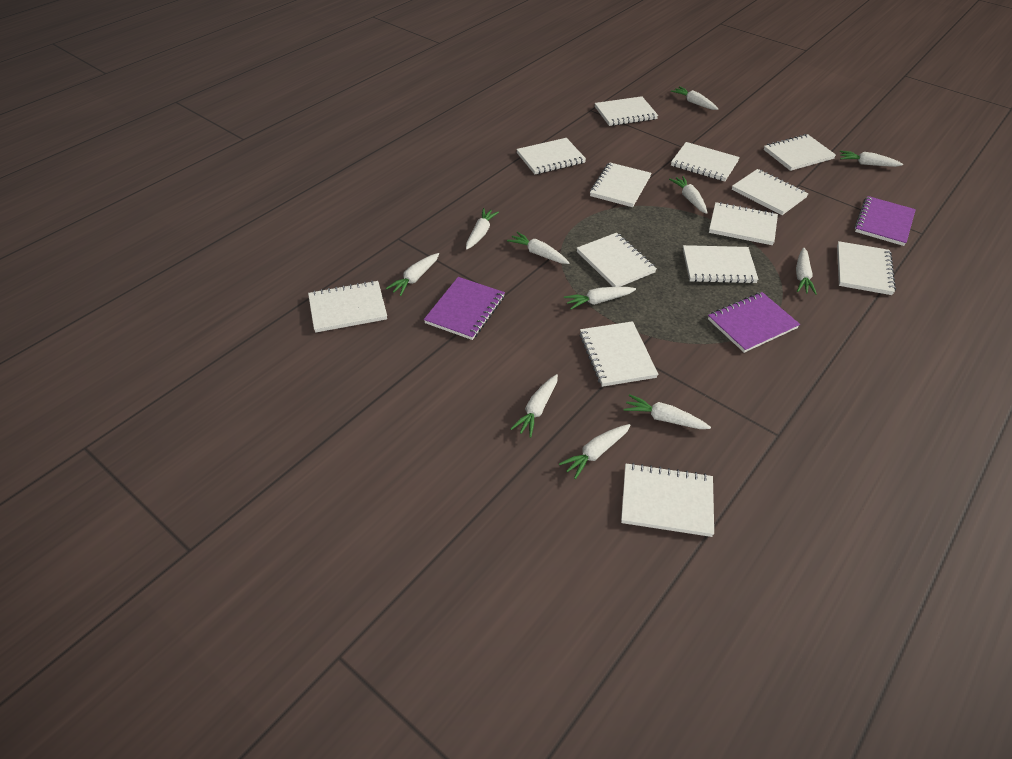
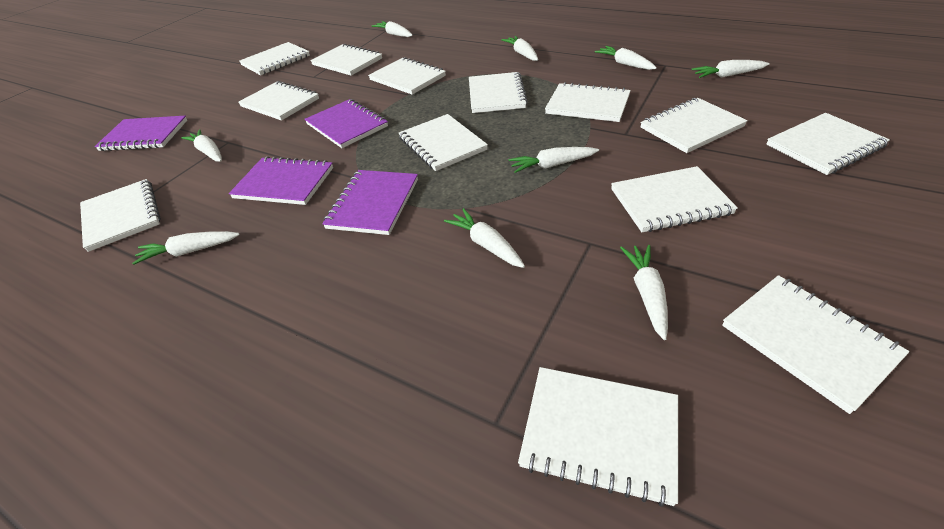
purple notebook: 3 -> 4
white carrot: 11 -> 9

